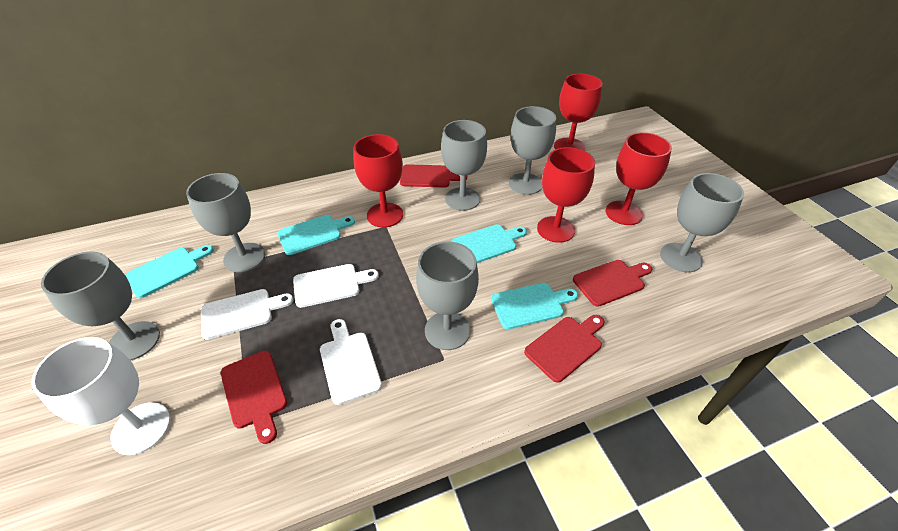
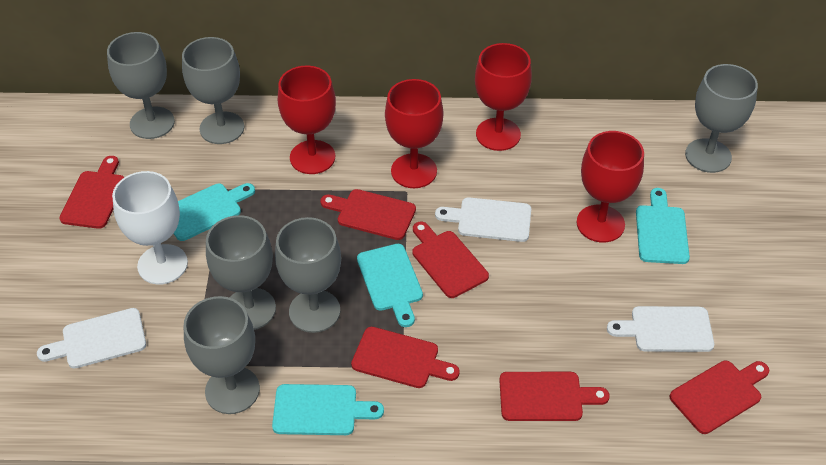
red cutting board: 4 -> 6

